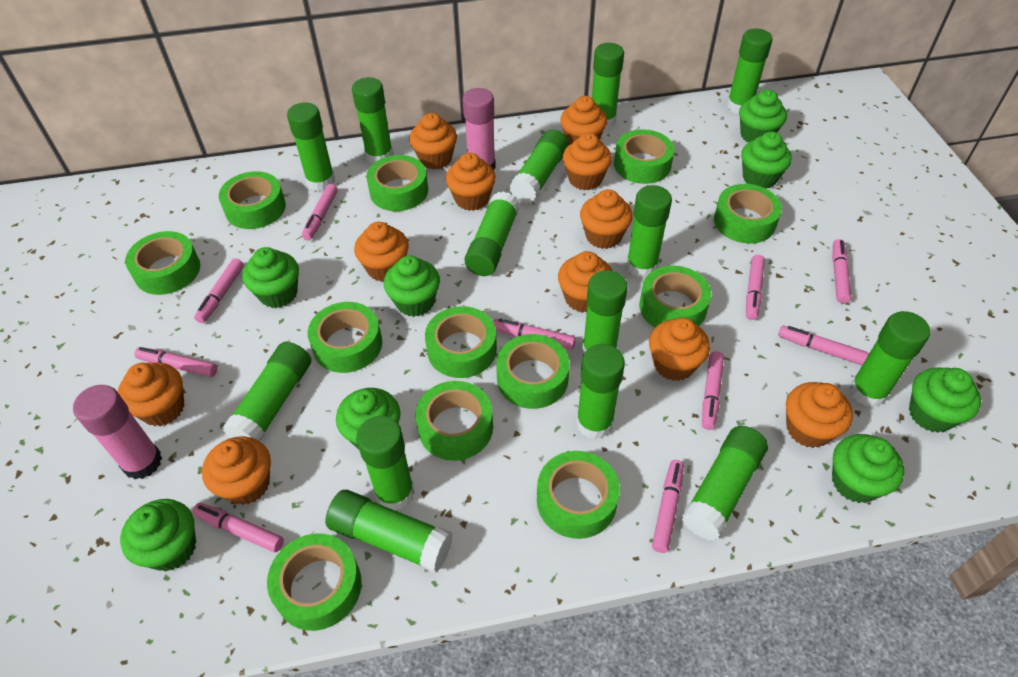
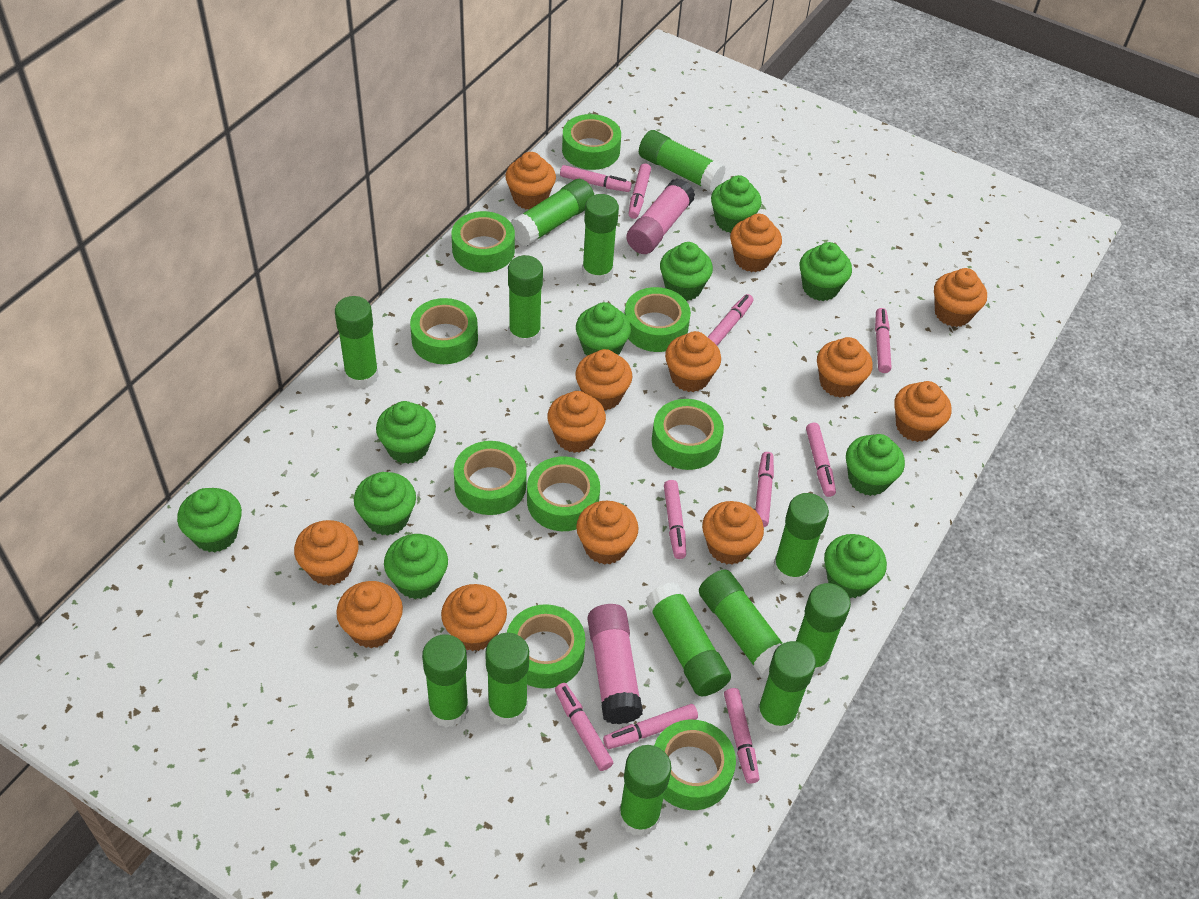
green cupcake: 8 -> 10
green glue stick: 14 -> 13
green tape: 12 -> 9
orange cupcake: 11 -> 13

